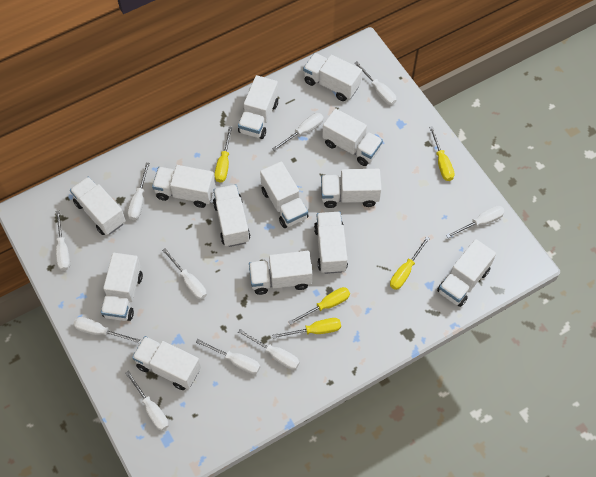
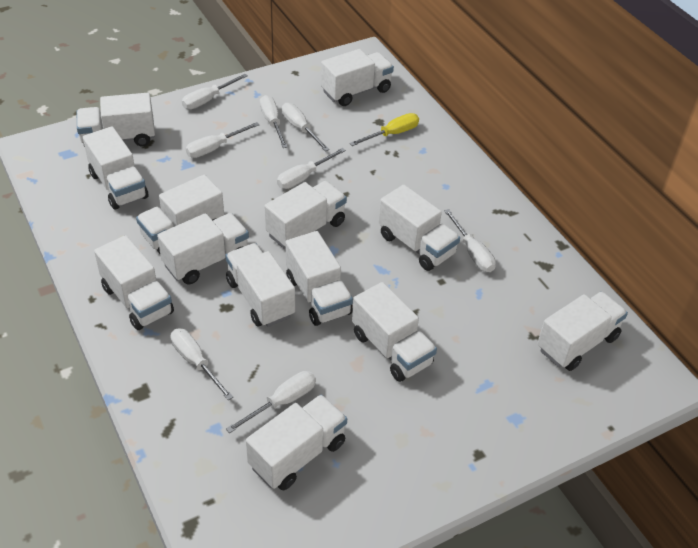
white screwdriver: 10 -> 8
yellow screwdriver: 5 -> 1

